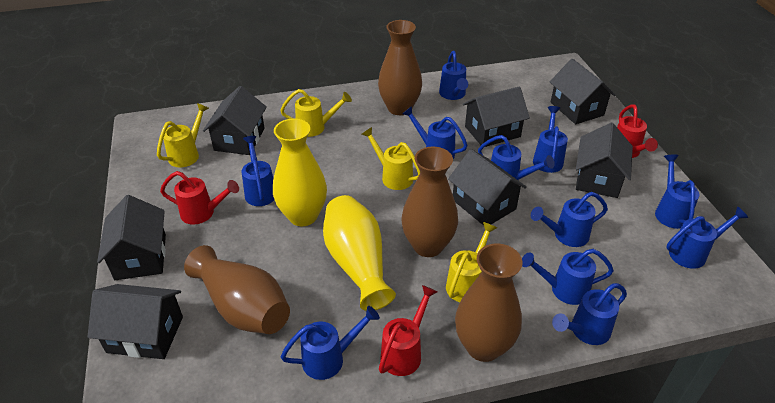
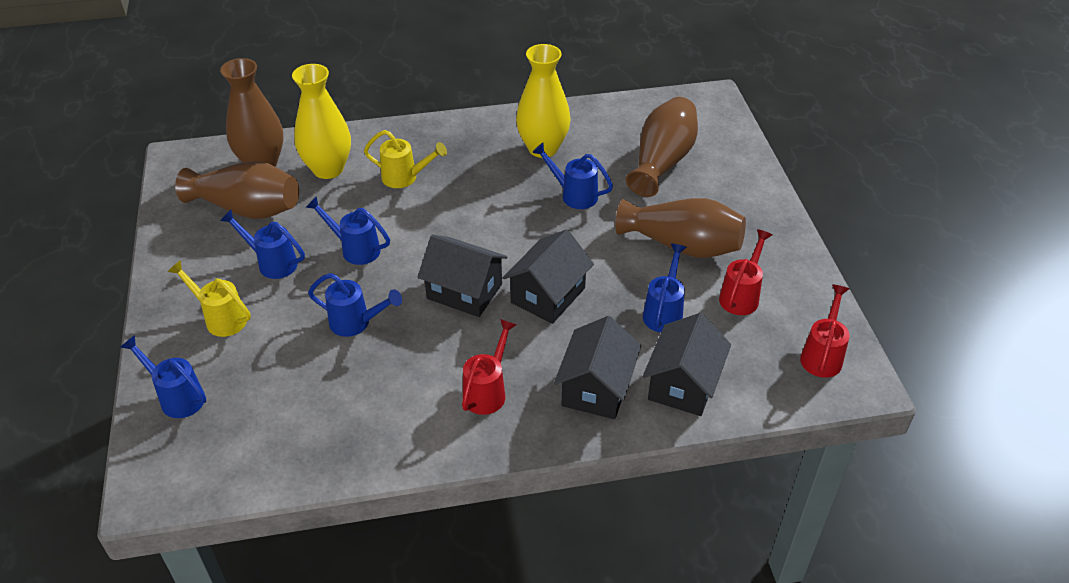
black house: 7 -> 4
blue watering can: 11 -> 6
yellow watering can: 4 -> 2

